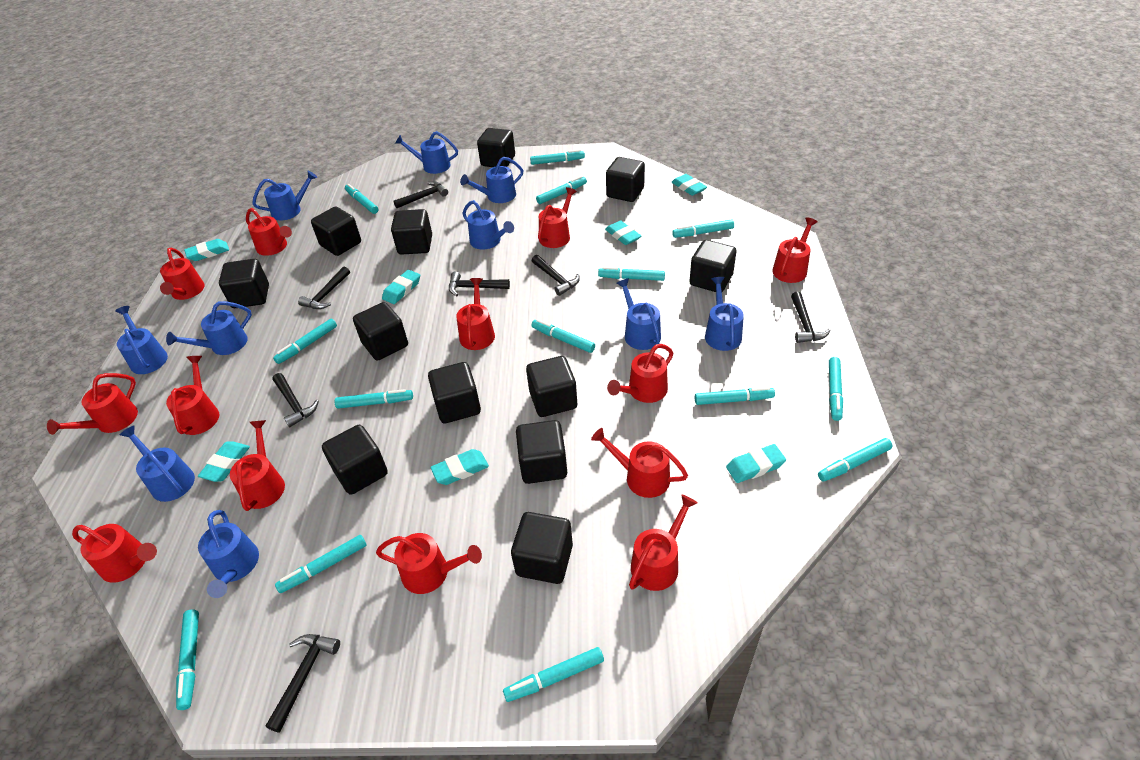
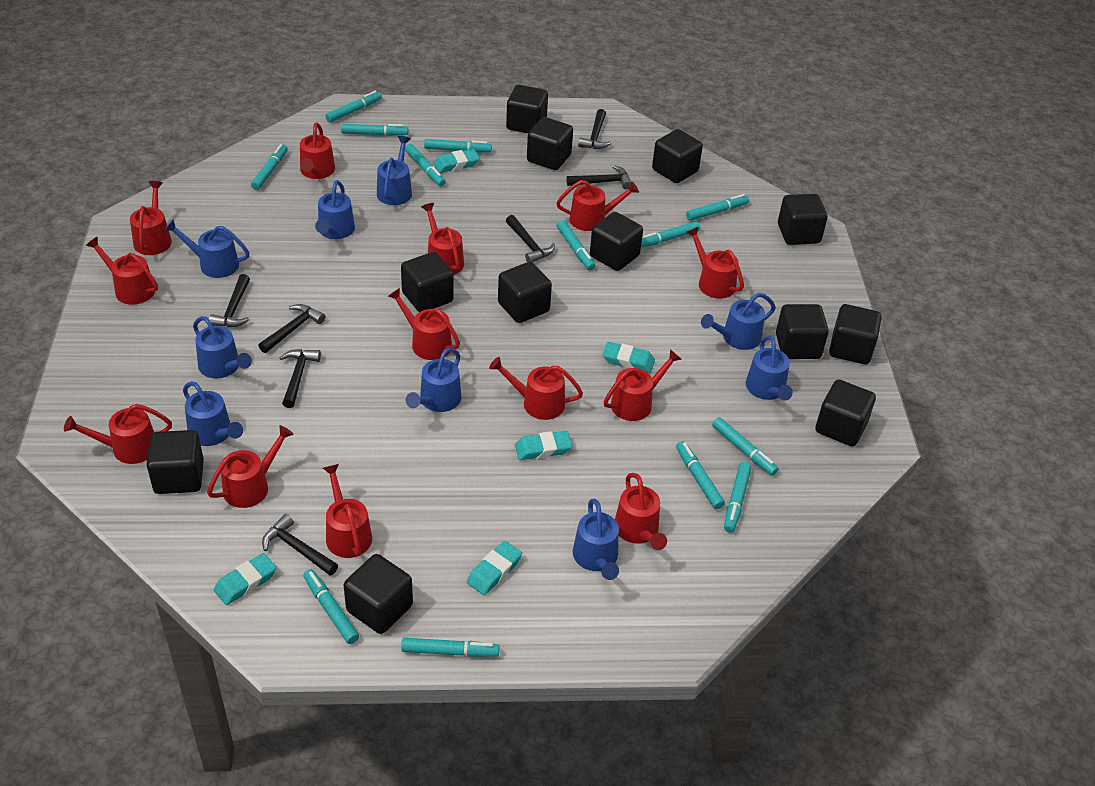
blue watering can: 10 -> 9
turquoise eraser: 7 -> 5
turquoise marker: 14 -> 13

